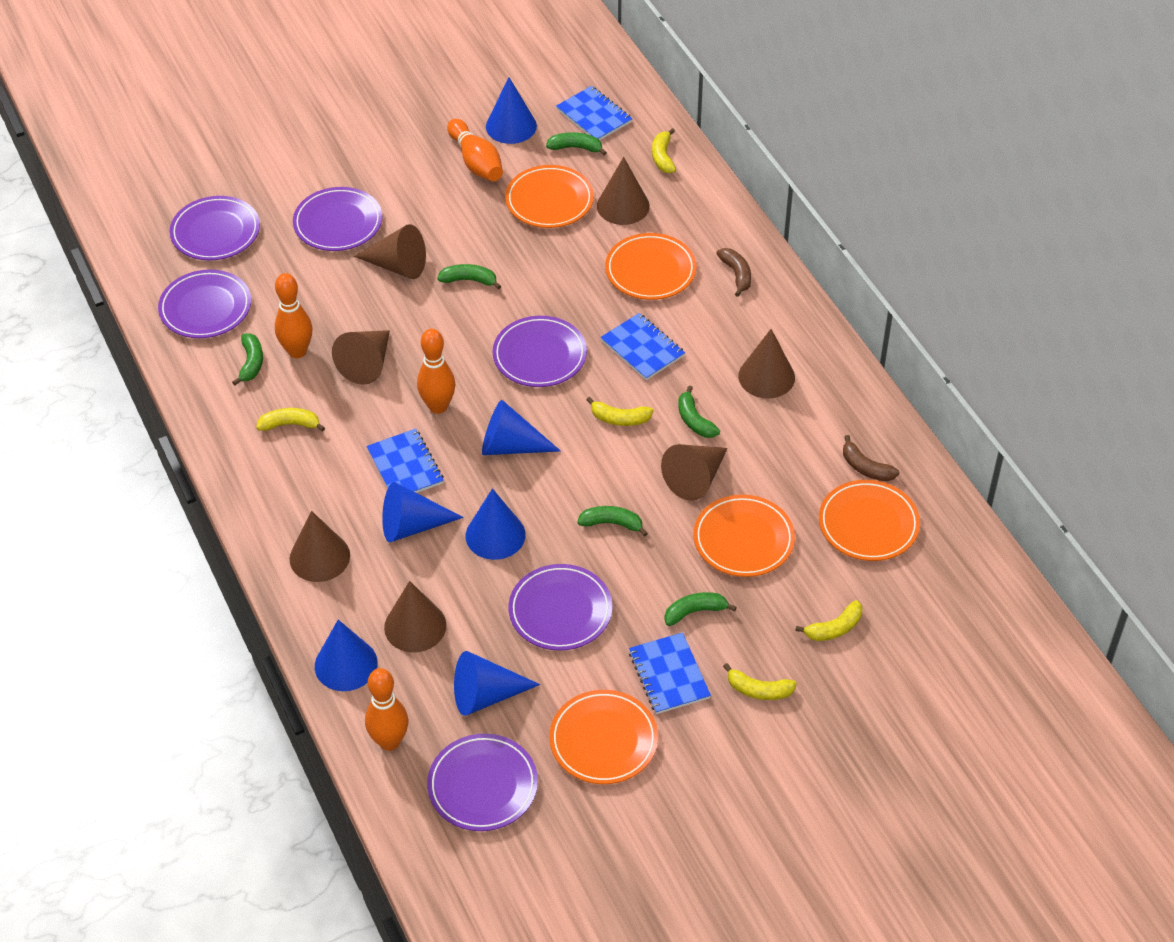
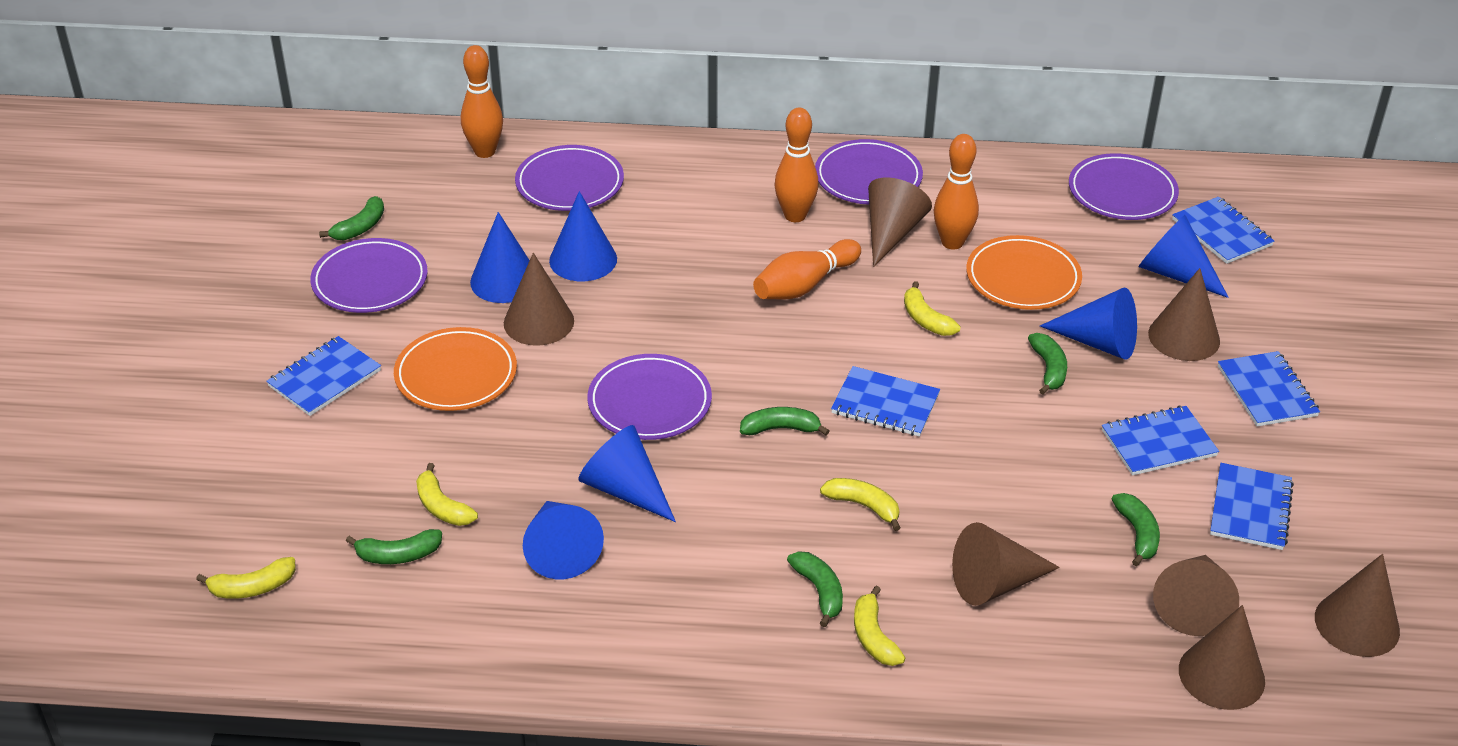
blue notebook: 4 -> 6
brown banana: 2 -> 0
orange plate: 5 -> 2
purple plate: 6 -> 5

